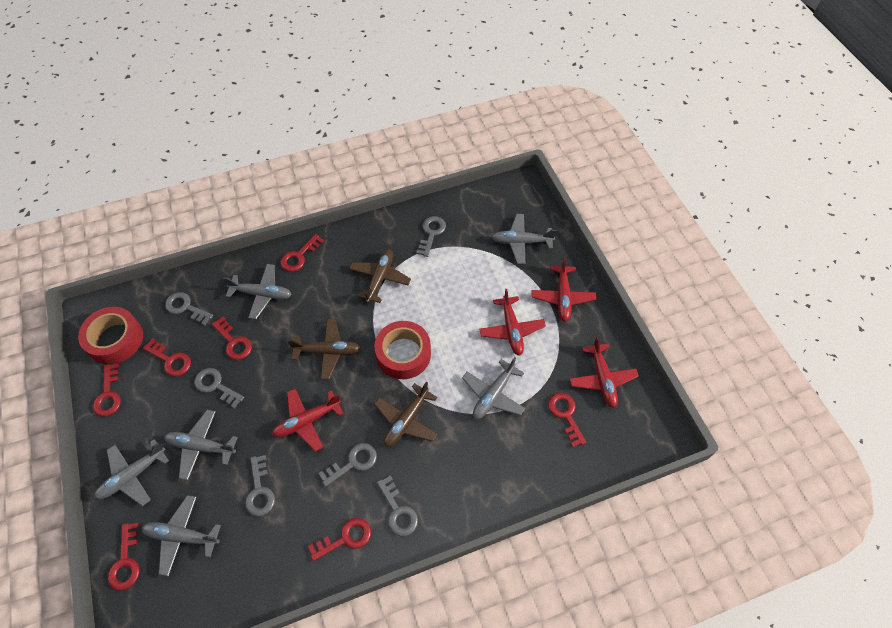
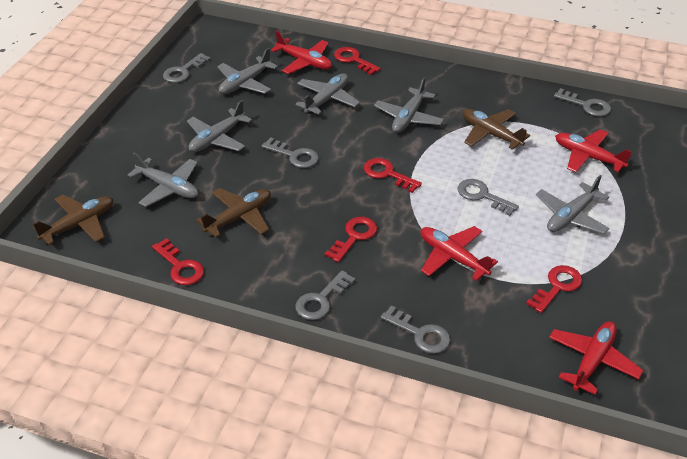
red key: 7 -> 5
red tape: 2 -> 0

